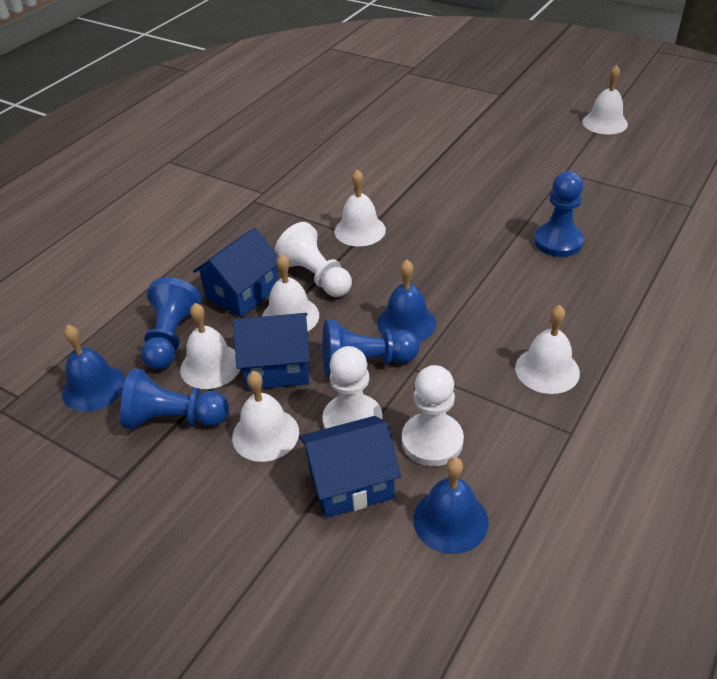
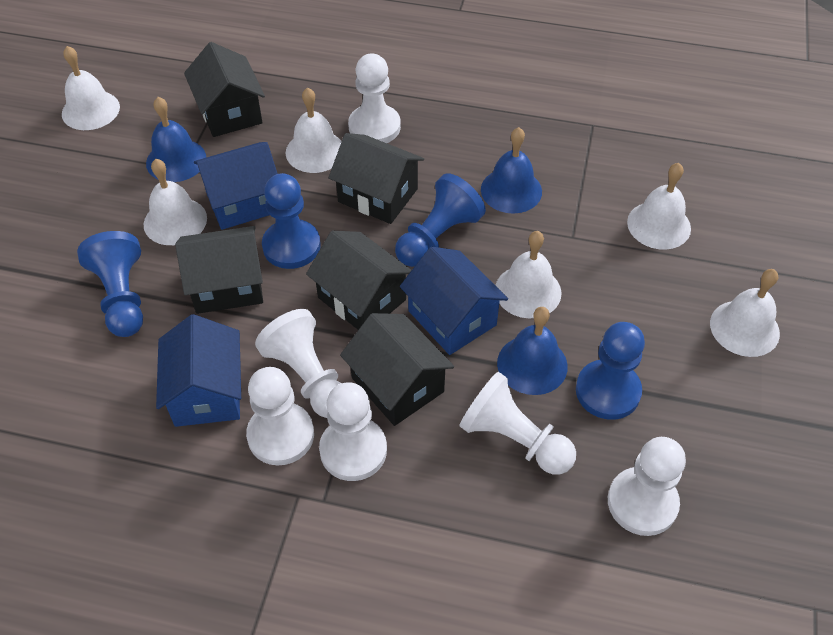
black house: 0 -> 5
white pawn: 3 -> 6

